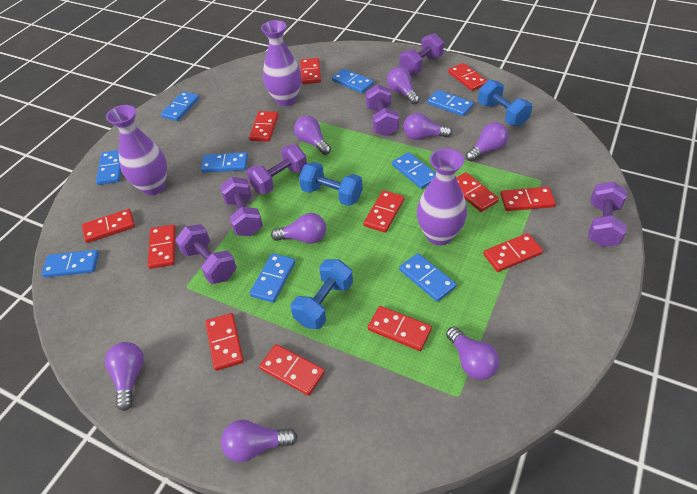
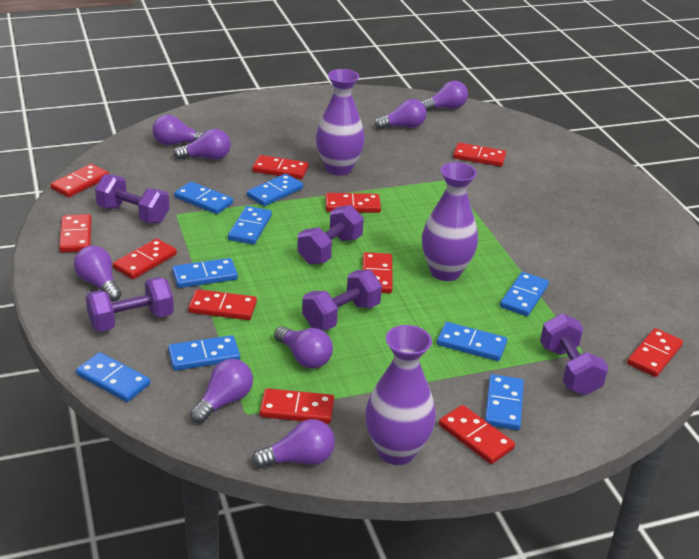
blue dumbbell: 3 -> 0
purple dumbbell: 6 -> 5
red domino: 12 -> 11

